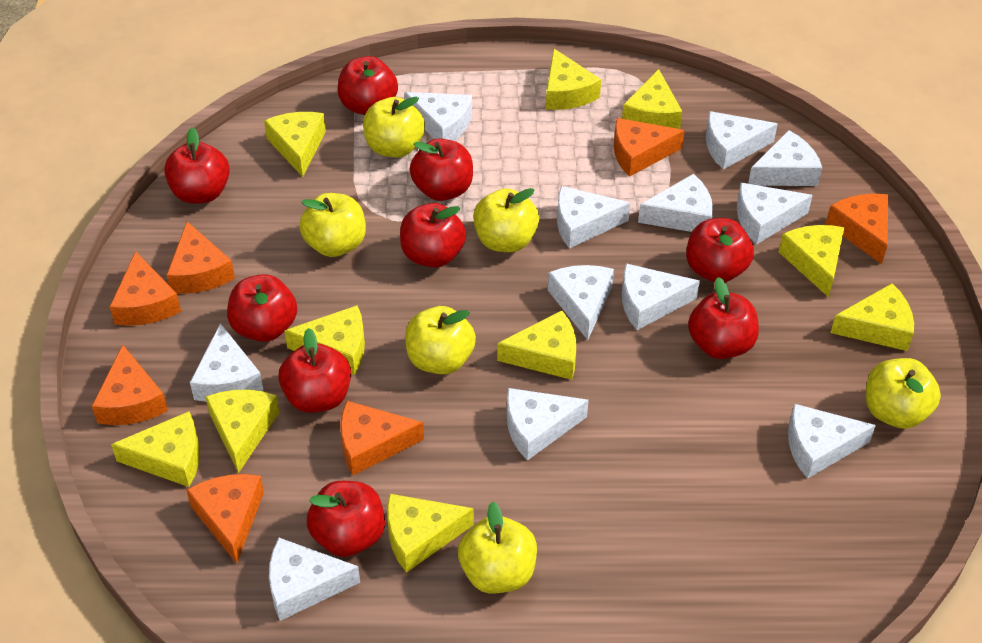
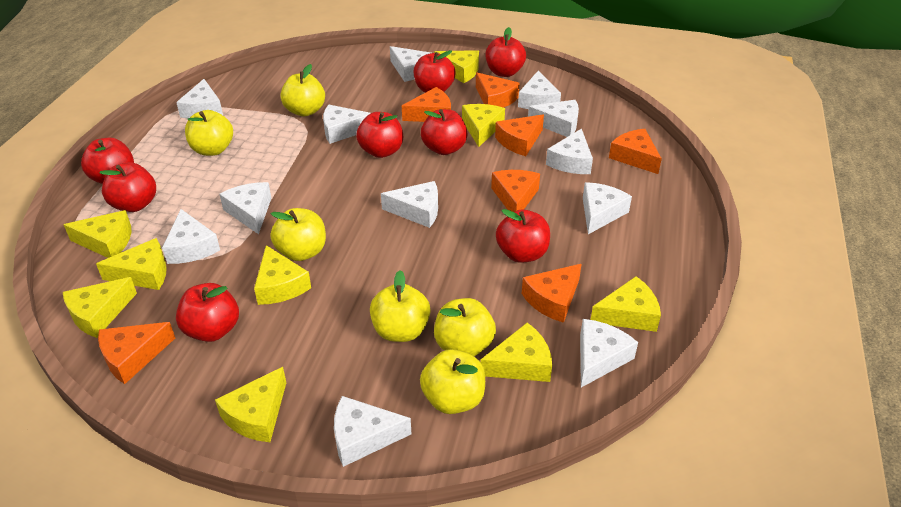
red apple: 9 -> 8
yellow cheese: 10 -> 9

